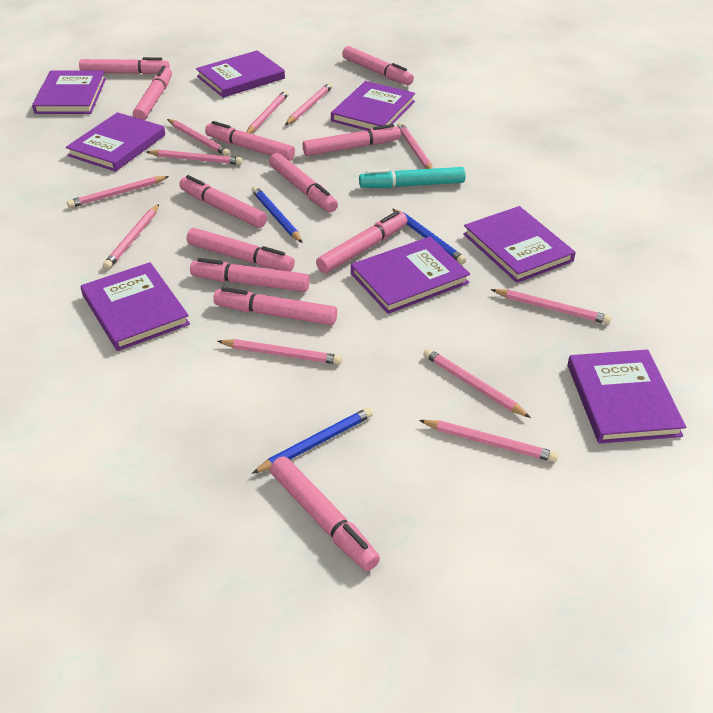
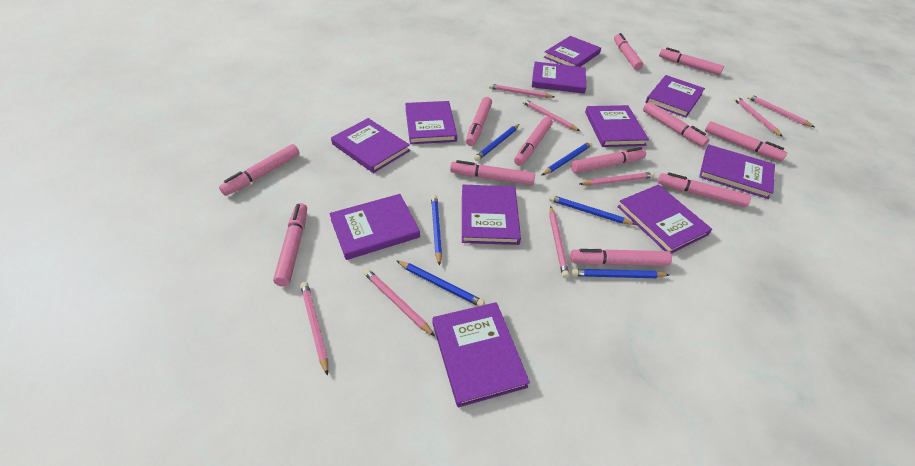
blue pencil: 3 -> 6
pink pencil: 11 -> 8
purple book: 8 -> 11
turquoise marker: 1 -> 0

